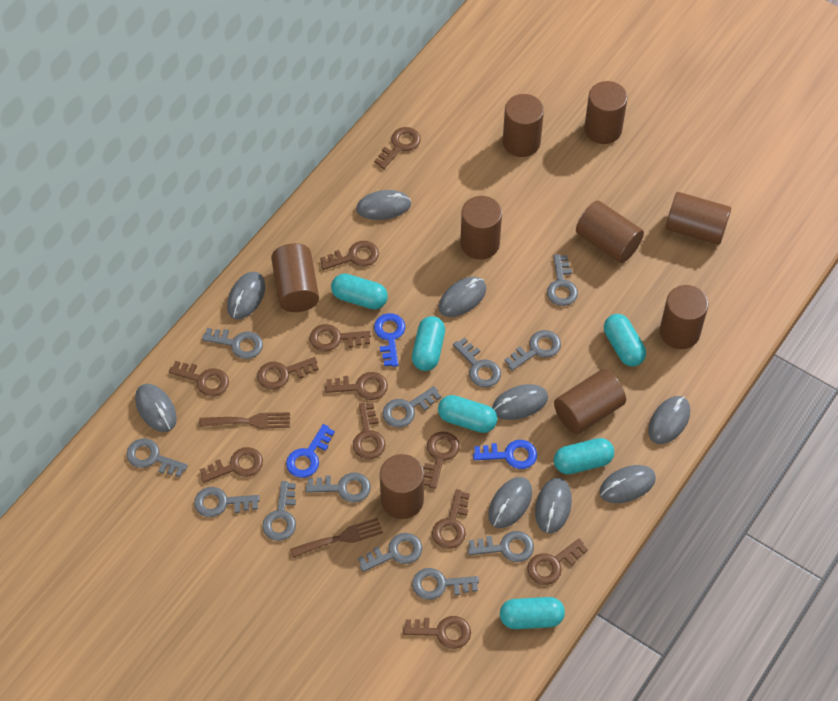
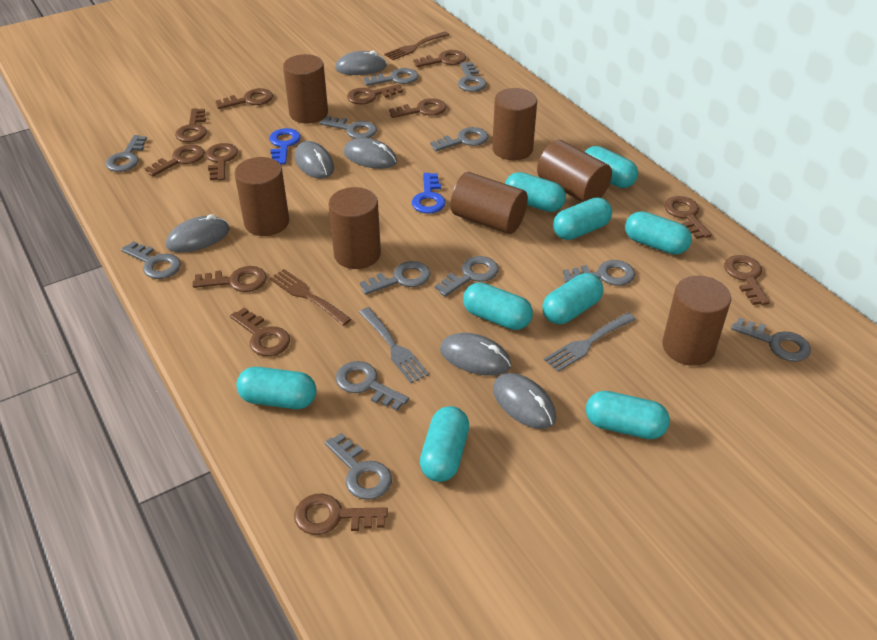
blue key: 3 -> 2
brown cylinder: 9 -> 7
grey fork: 0 -> 2
grey mouse: 9 -> 6
turquoise capsule: 6 -> 9

